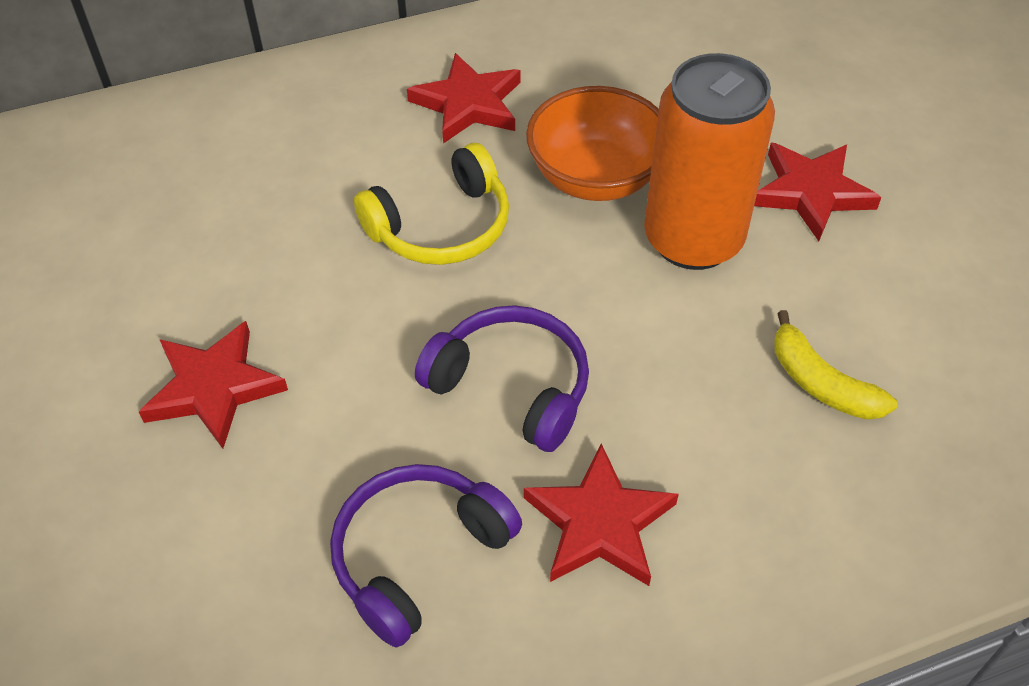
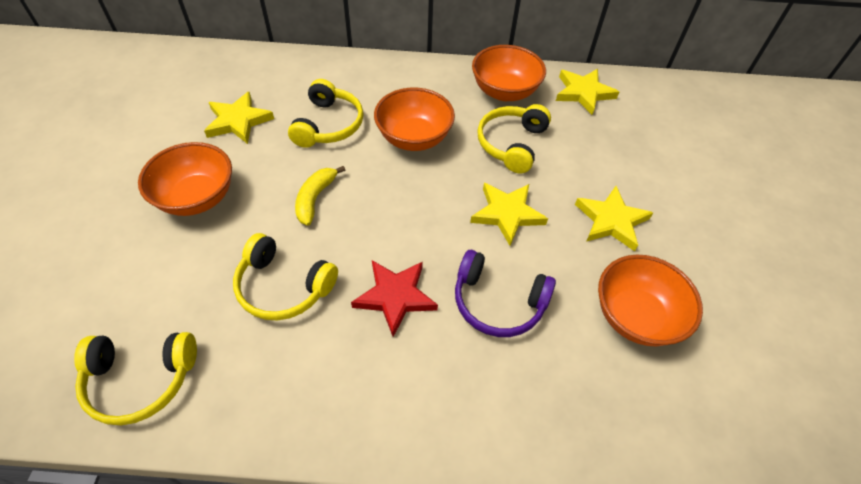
orange bowl: 1 -> 4
orange can: 1 -> 0
purple headphones: 2 -> 1
red star: 4 -> 1
yellow headphones: 1 -> 4
yellow star: 0 -> 4

